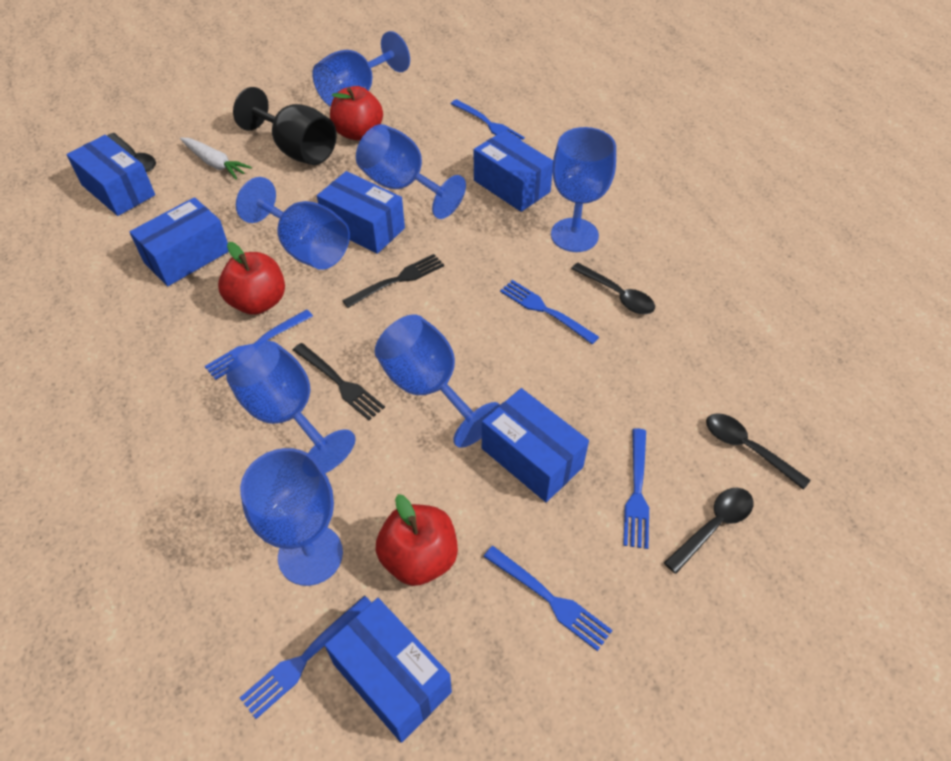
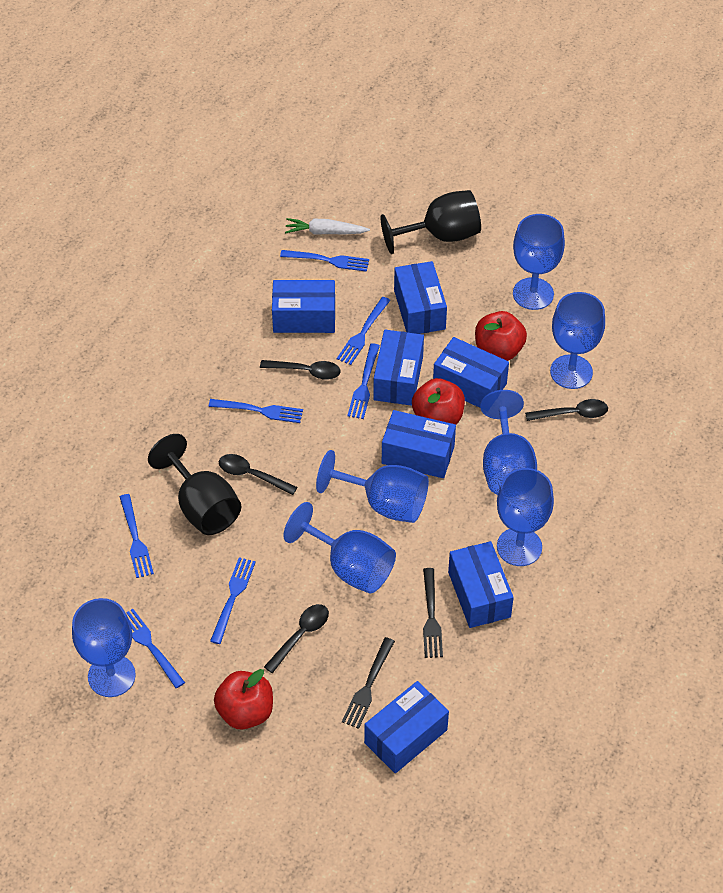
black goblet: 1 -> 2
blue box: 6 -> 7
blue fork: 6 -> 7

